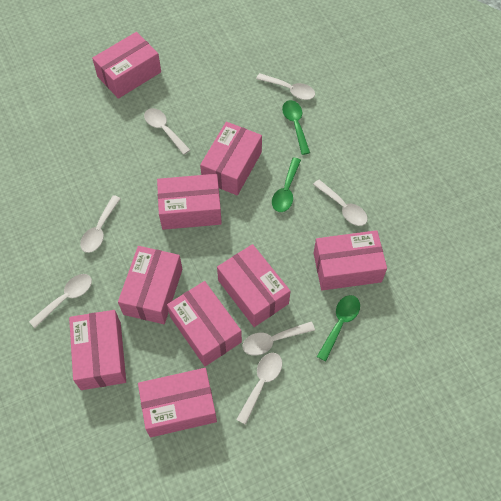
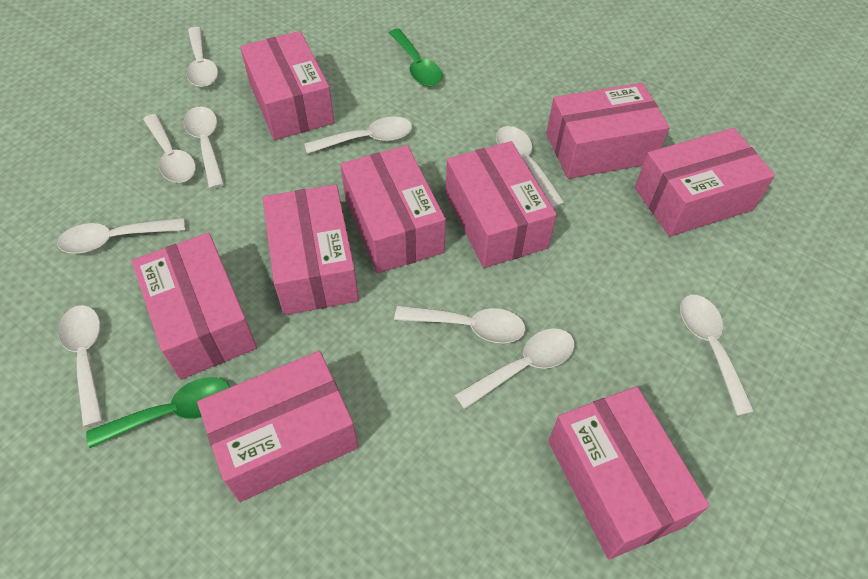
green spoon: 3 -> 2
white spoon: 7 -> 10

